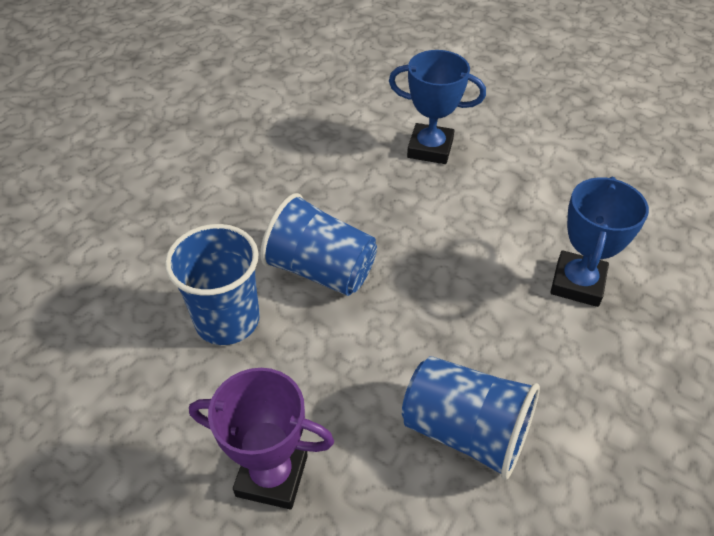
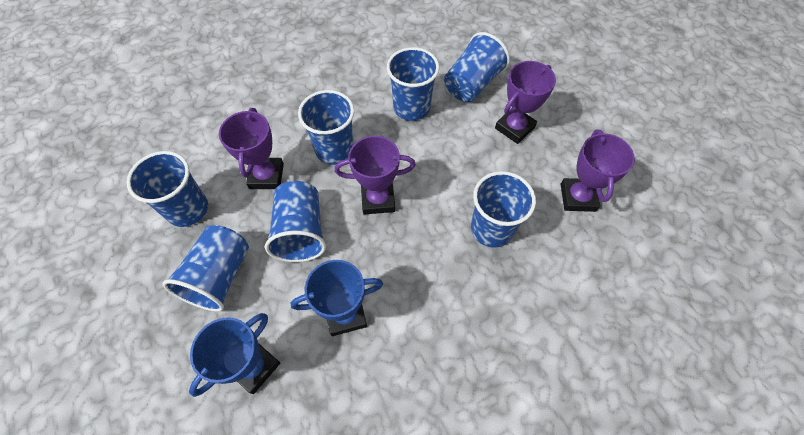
blue cup: 3 -> 7
purple trophy: 1 -> 4

